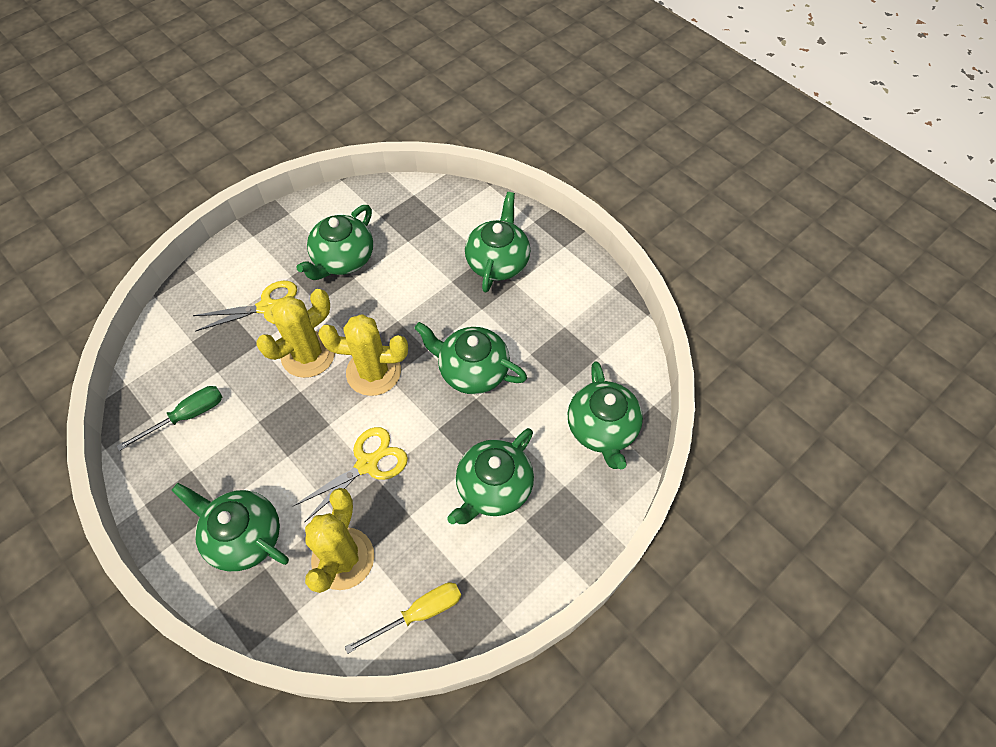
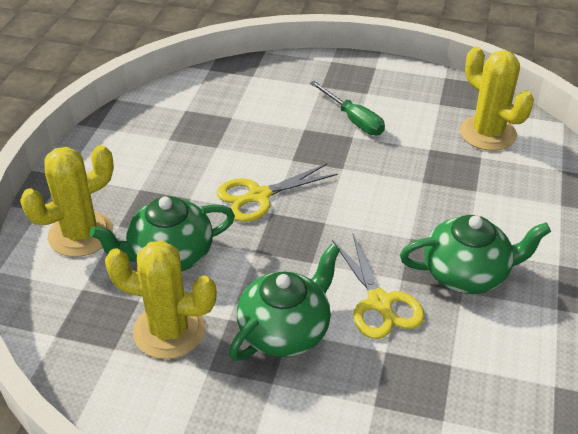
green teapot: 6 -> 3
yellow screwdriver: 1 -> 0

